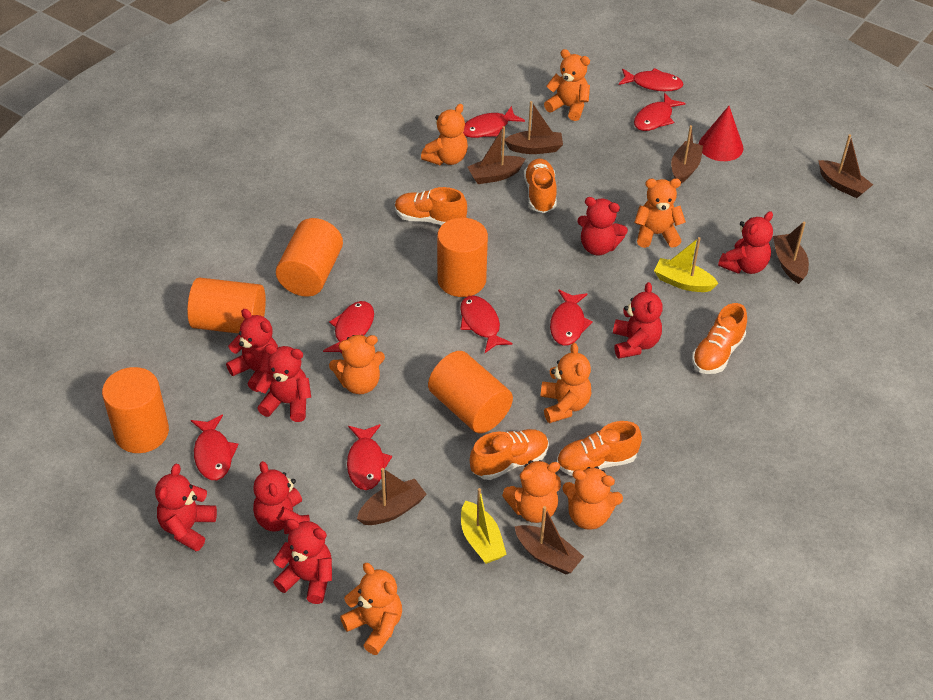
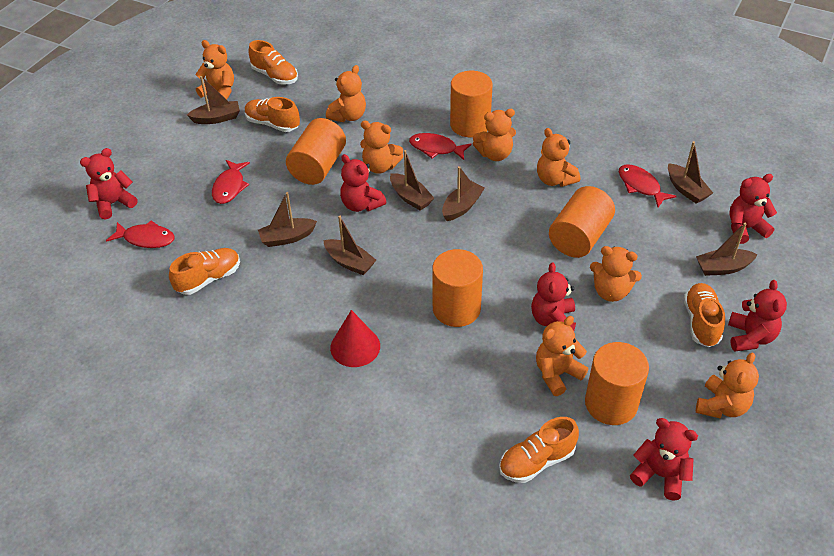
red fish: 8 -> 4
red teddy bear: 8 -> 6
yellow boat: 2 -> 0

